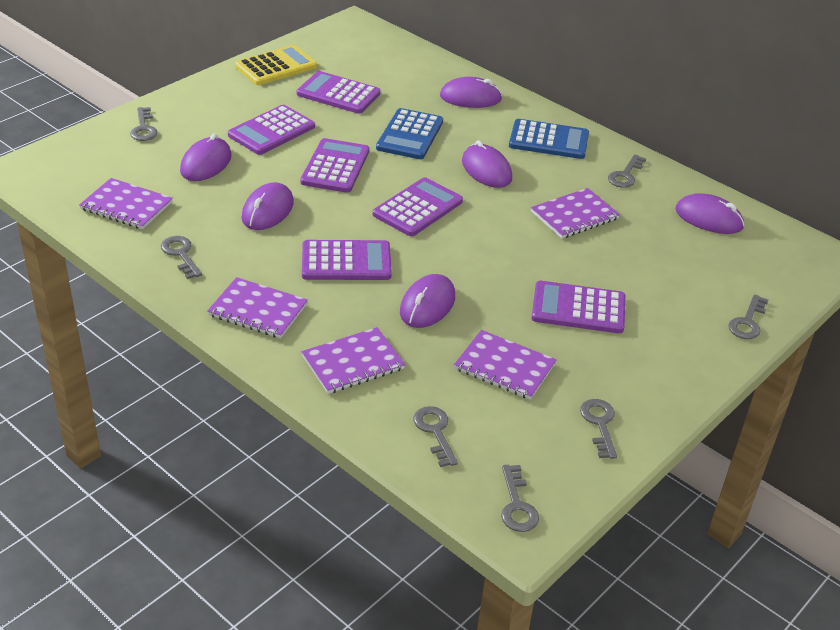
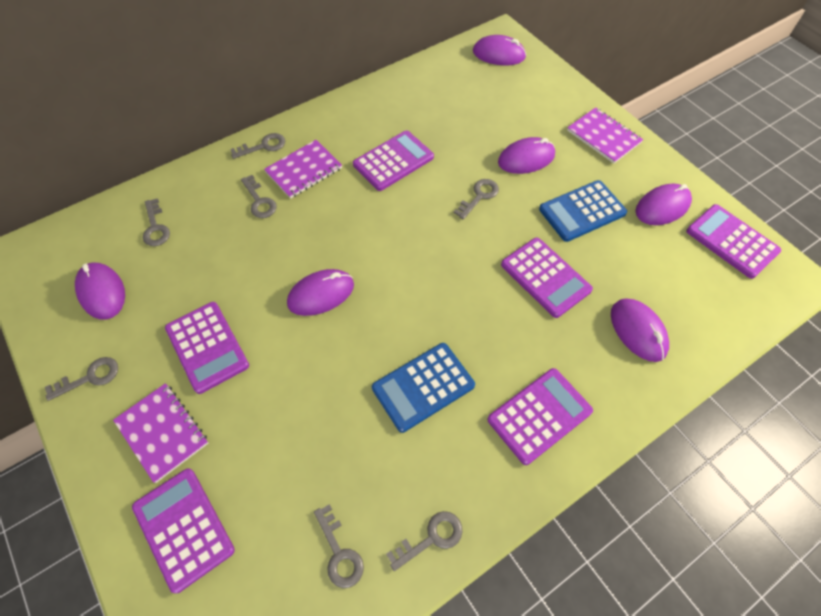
purple notebook: 5 -> 3
yellow calculator: 1 -> 0

